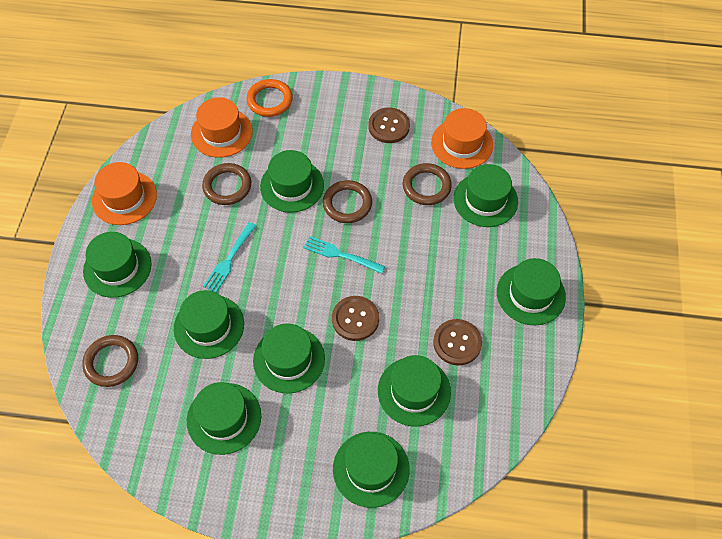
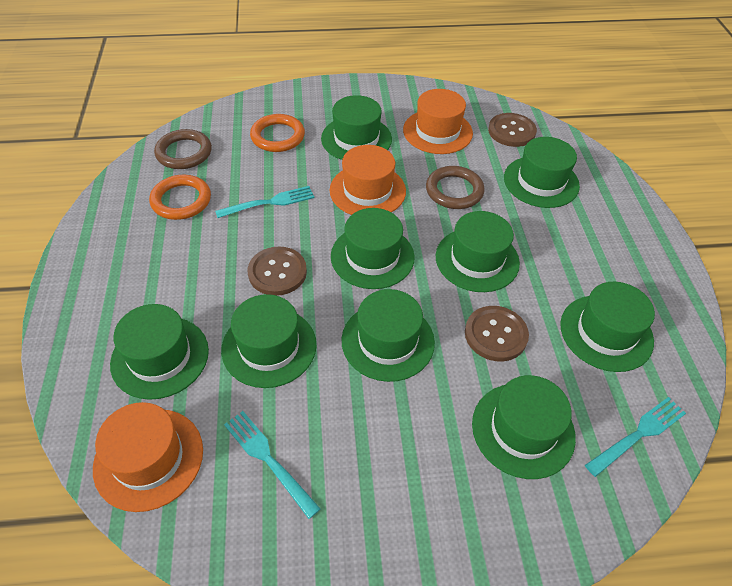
brown ring: 4 -> 2
orange ring: 1 -> 2
turquoise fork: 2 -> 3

